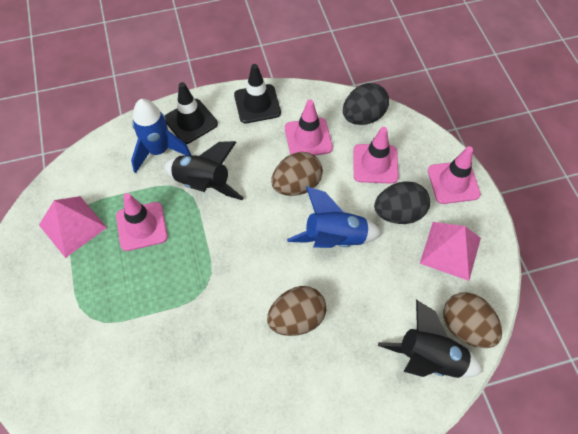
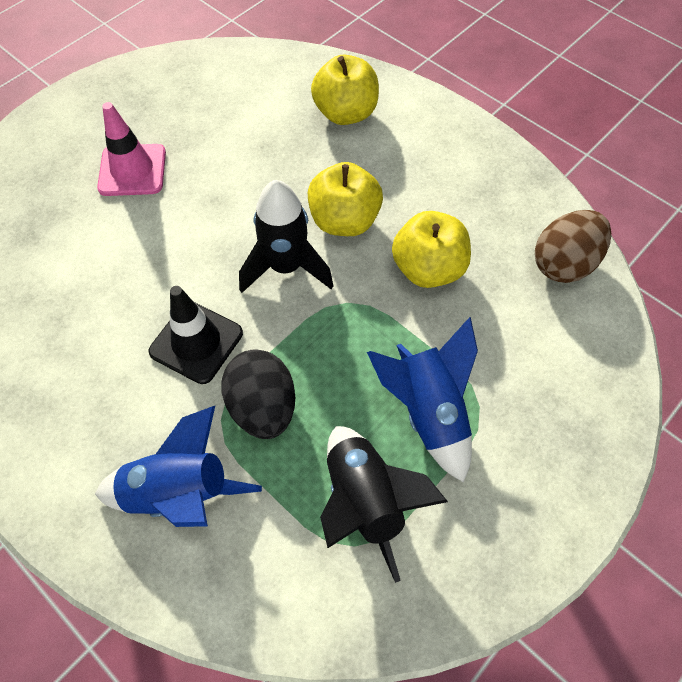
black egg: 2 -> 1
black traffic cone: 2 -> 1
brown egg: 3 -> 1
pink pyramid: 2 -> 0
pink traffic cone: 4 -> 1
yellow apple: 0 -> 3

